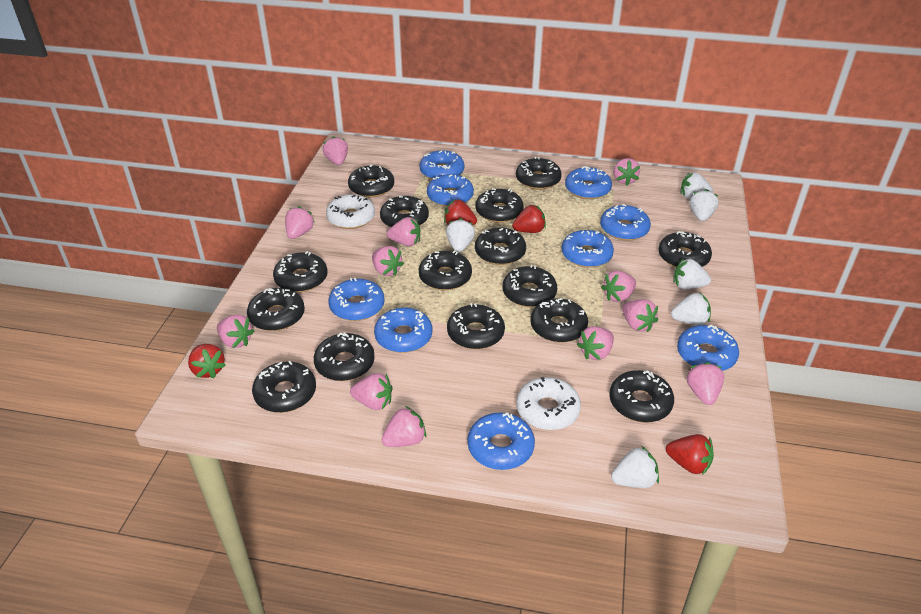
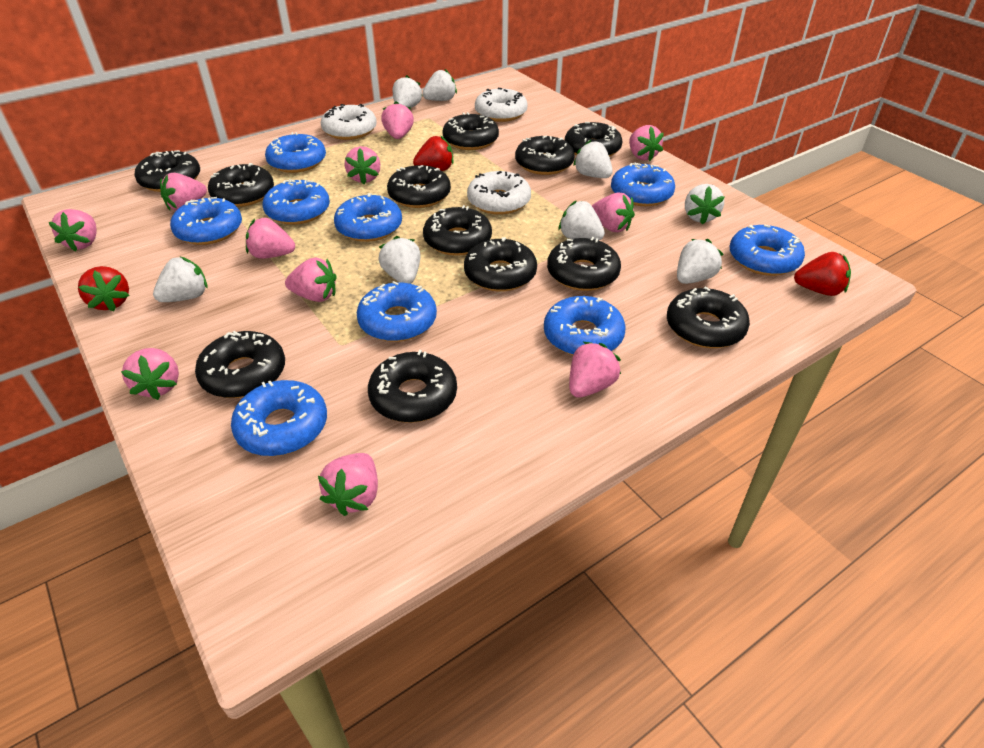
black donut: 15 -> 12
pink strawberry: 12 -> 11
red strawberry: 4 -> 3
white donut: 2 -> 3
white strawberry: 6 -> 8

